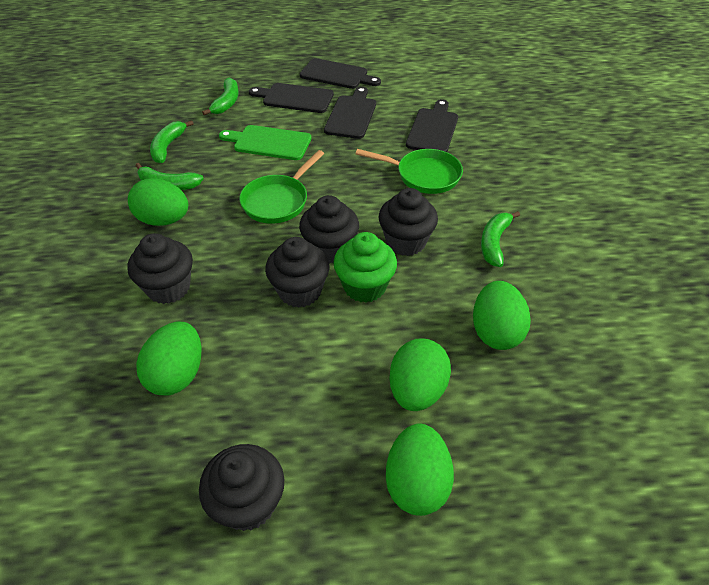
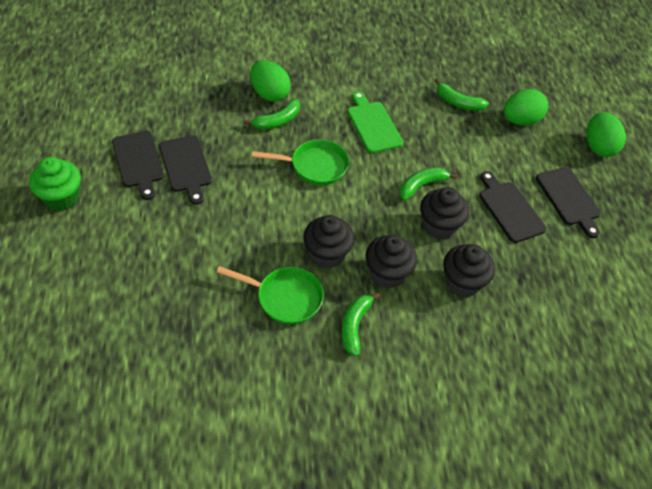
black cupcake: 5 -> 4
green egg: 5 -> 3

